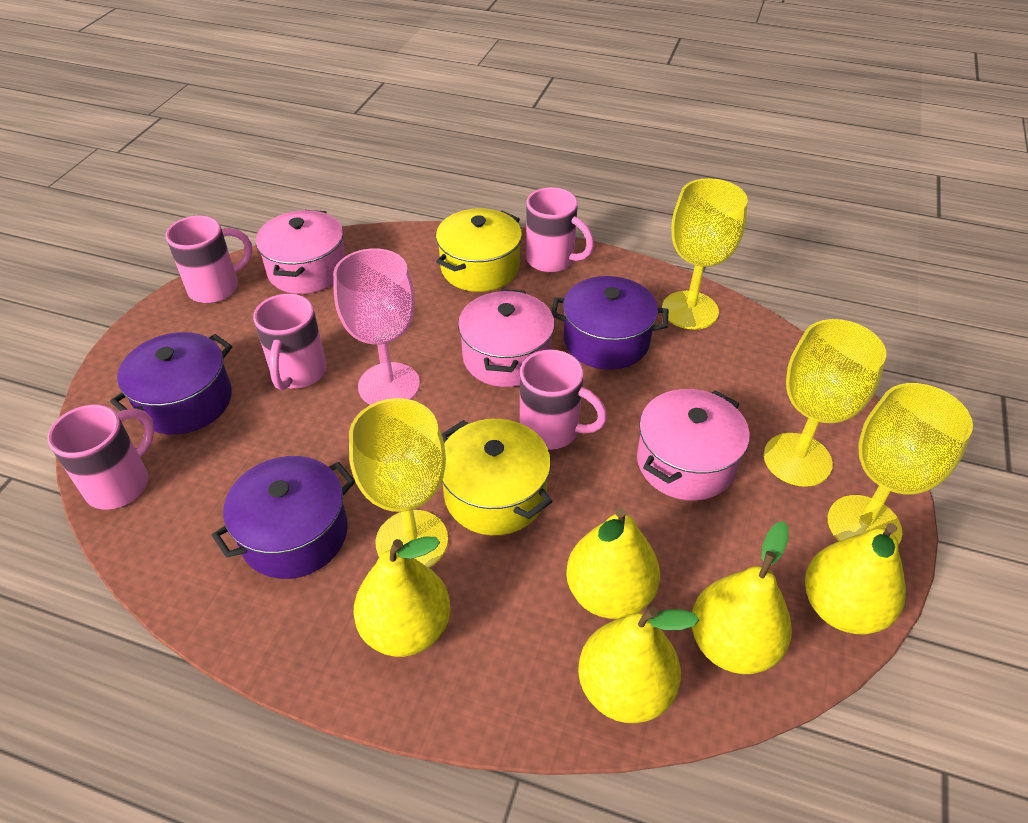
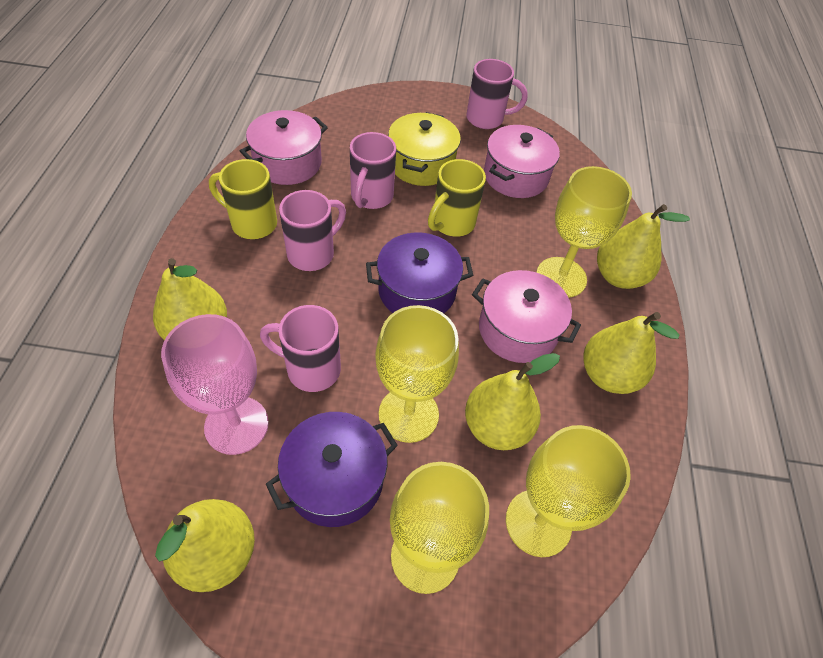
pink mug: 5 -> 4
purple pot: 3 -> 2
yellow mug: 0 -> 2
yellow pot: 2 -> 1

